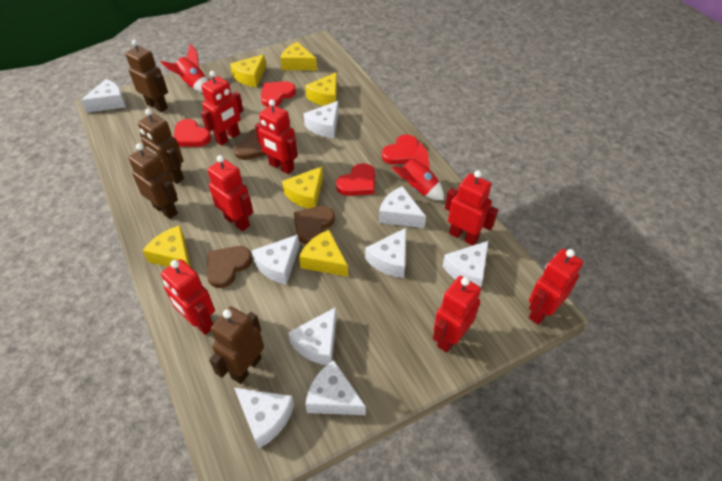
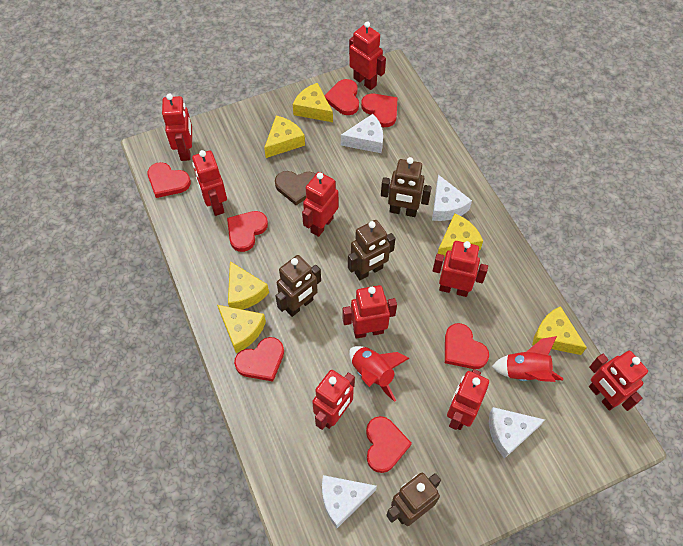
brown heart: 3 -> 1
red heart: 4 -> 7
red robot: 7 -> 9
white cheese: 9 -> 4

